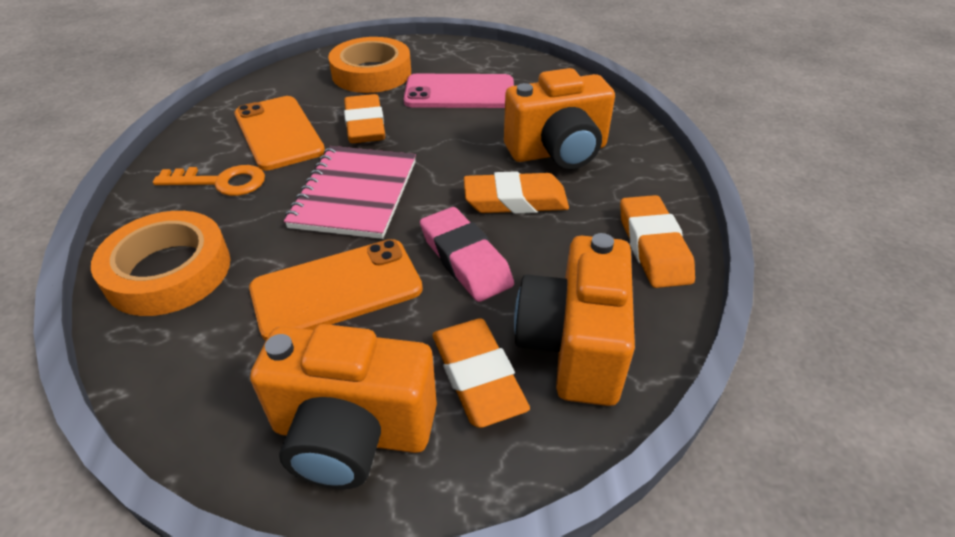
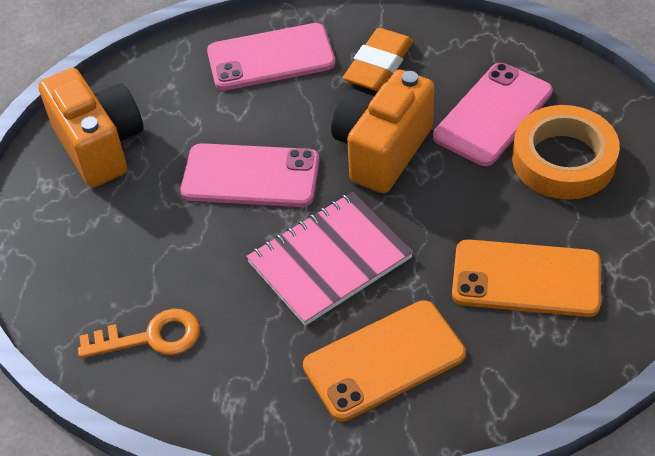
orange camera: 3 -> 2
orange eraser: 4 -> 1
orange tape: 2 -> 1
pink eraser: 1 -> 0
pink phone: 1 -> 3

